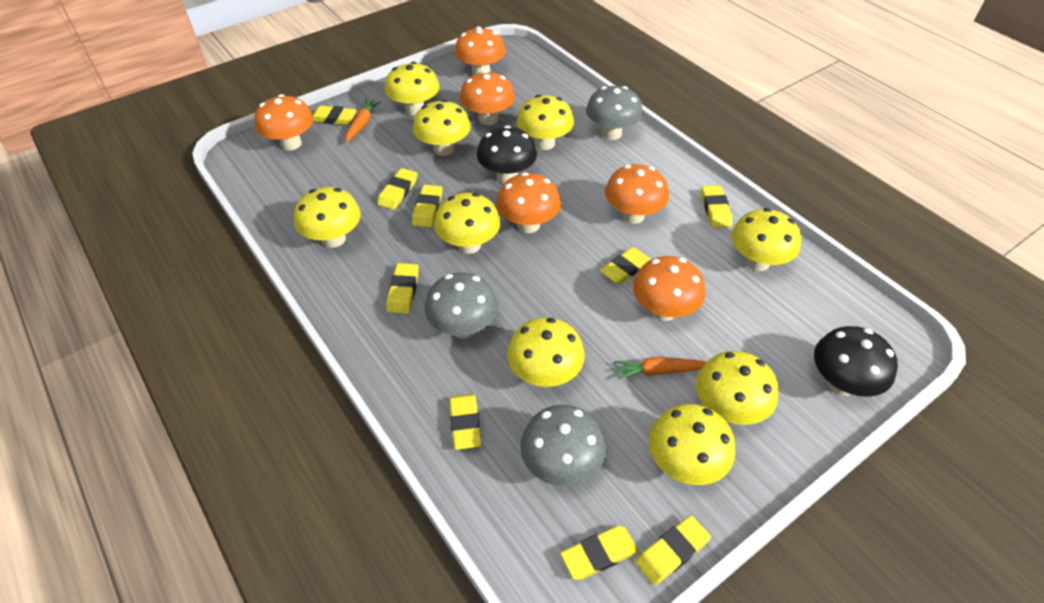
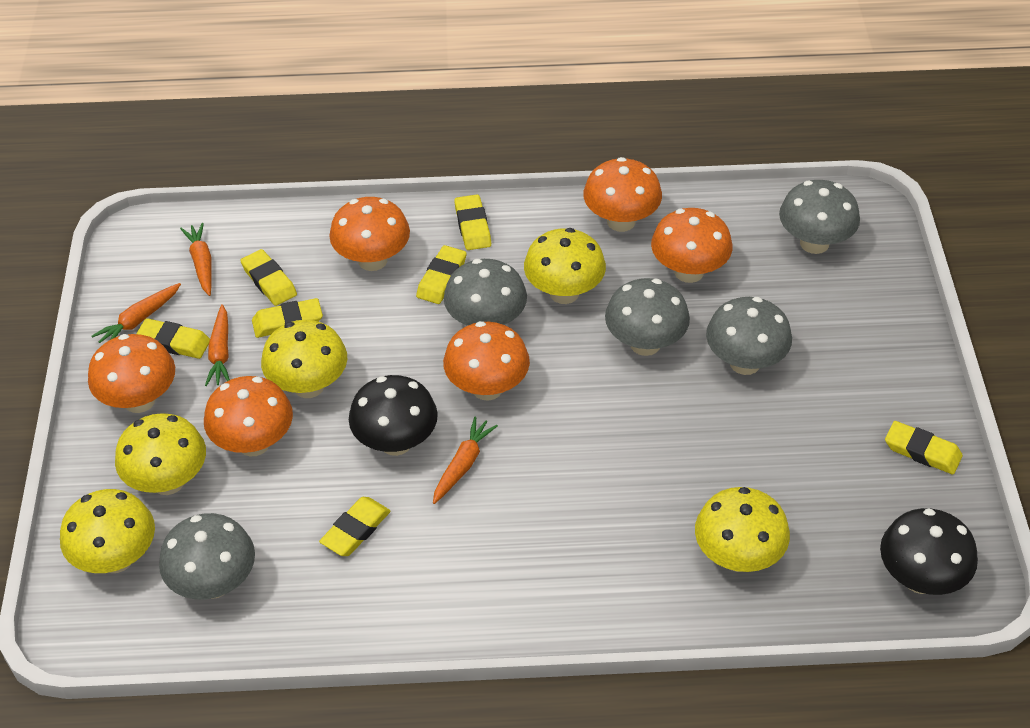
grey mushroom: 3 -> 5
orange carrot: 2 -> 4
yellow eraser: 9 -> 7
yellow mushroom: 9 -> 5

